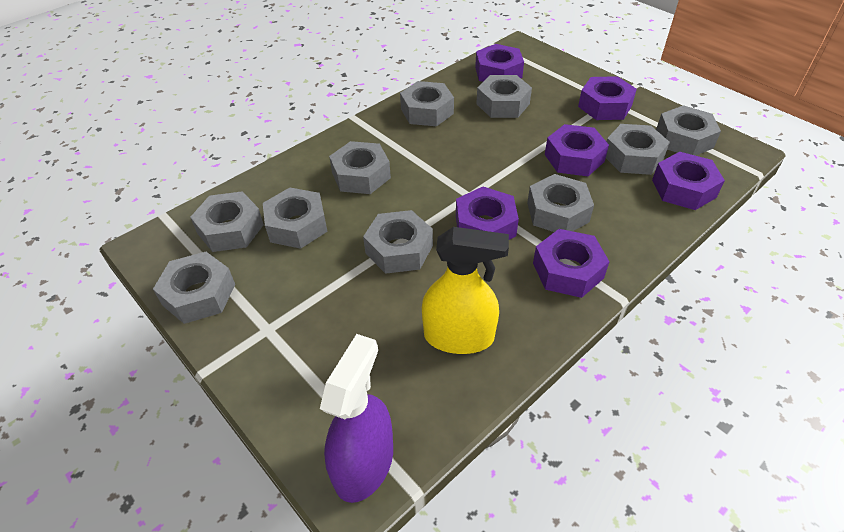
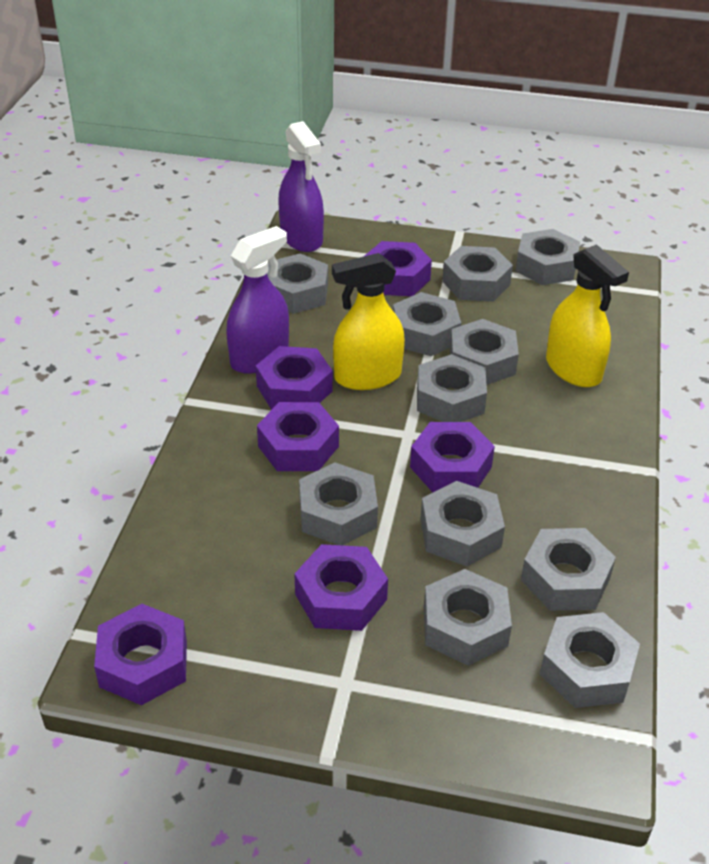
grey nut: 10 -> 11
purple spray bottle: 1 -> 2
yellow spray bottle: 1 -> 2

